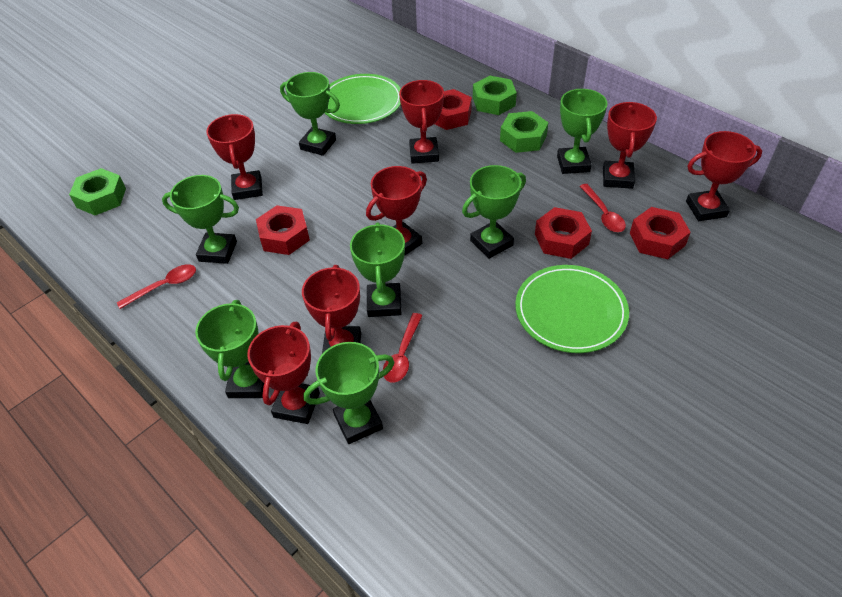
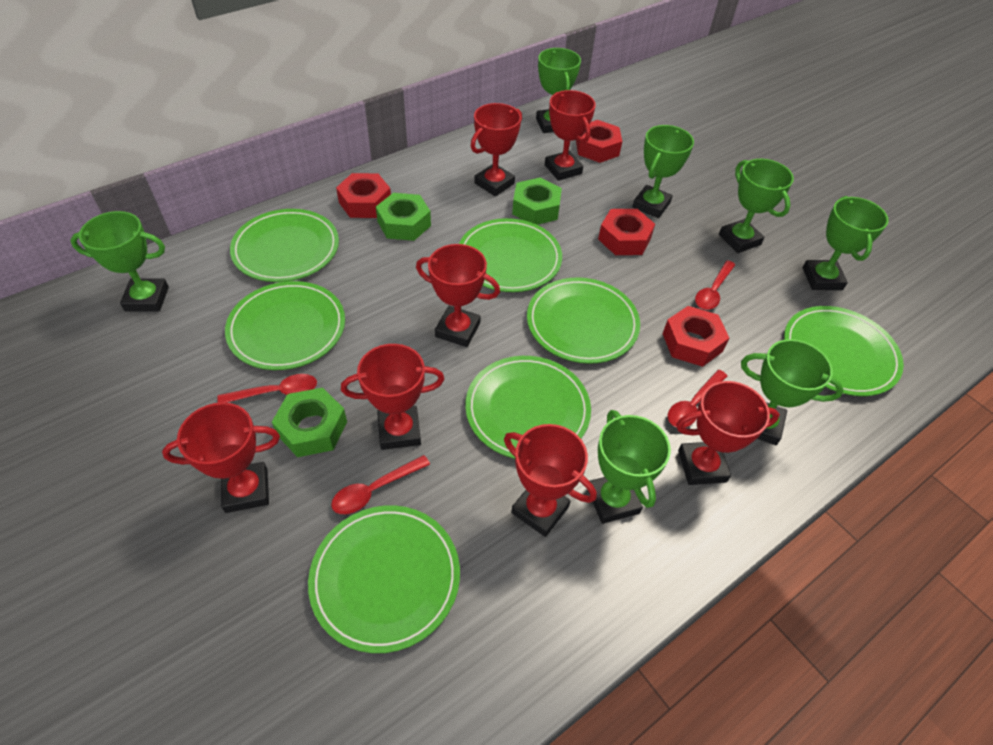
green plate: 2 -> 7
red spoon: 3 -> 4

